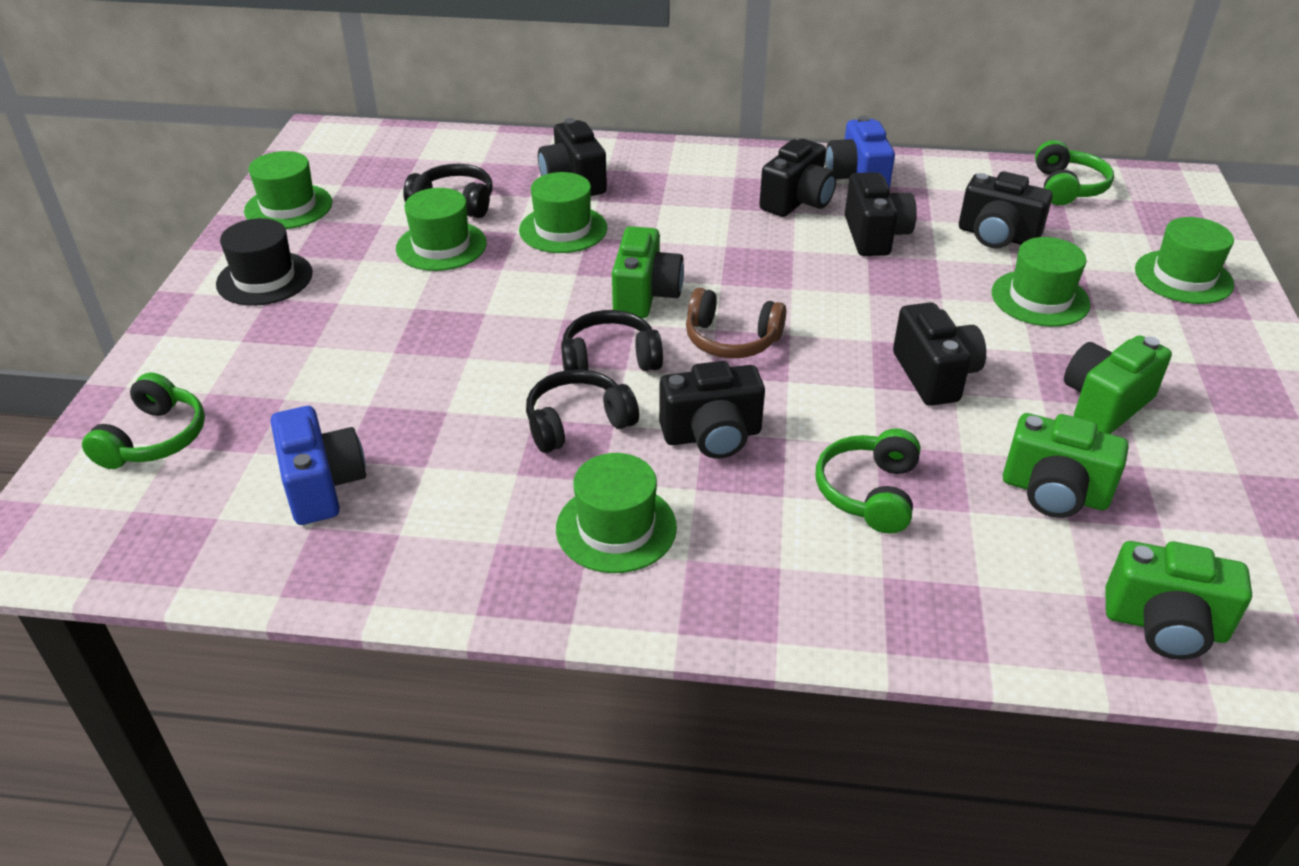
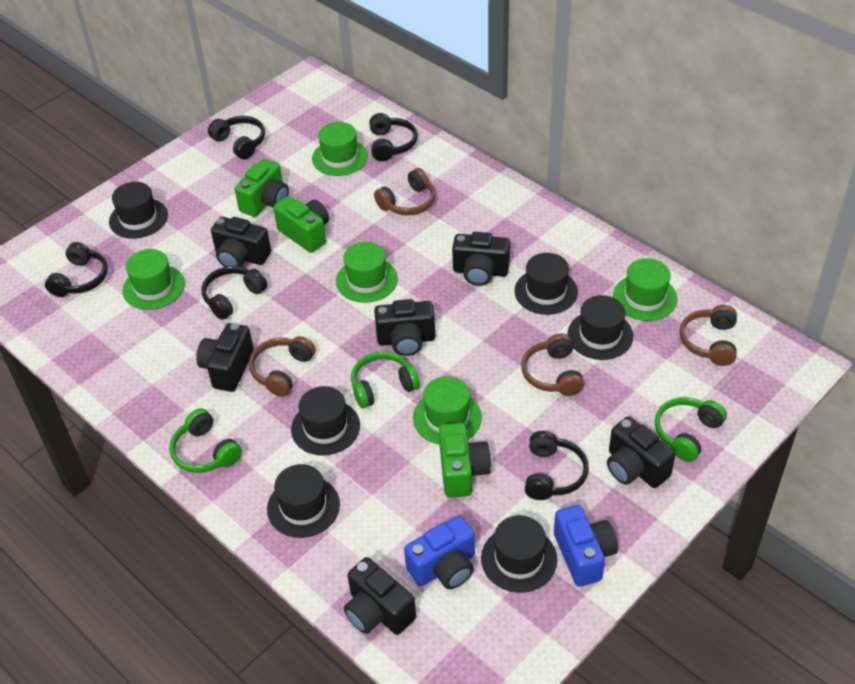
black hat: 1 -> 6
black headphones: 3 -> 5
brown headphones: 1 -> 4
green camera: 4 -> 3
green hat: 6 -> 5

